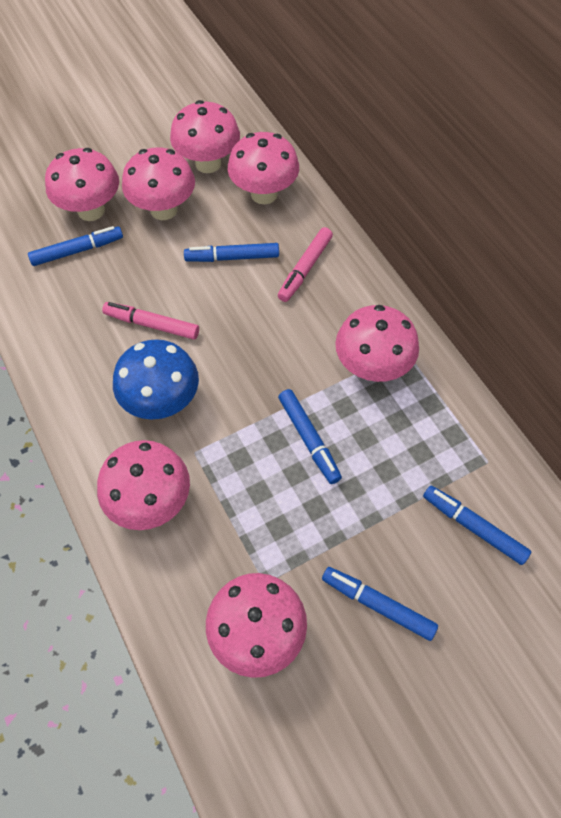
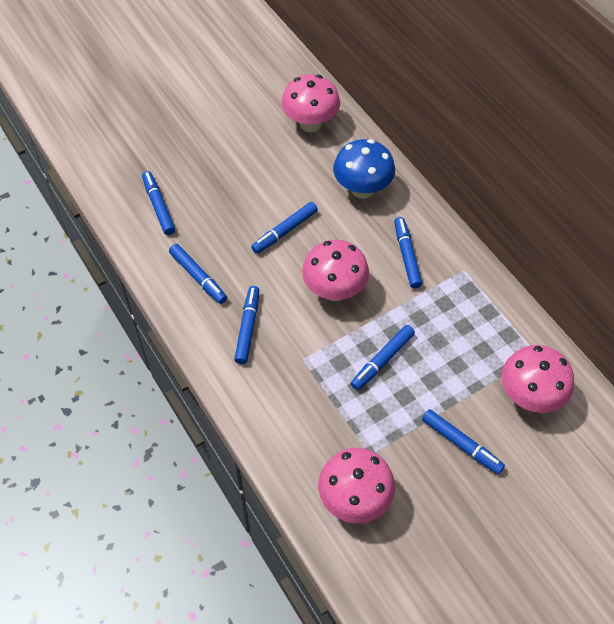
blue marker: 5 -> 7
pink marker: 2 -> 0
pink mushroom: 7 -> 4

